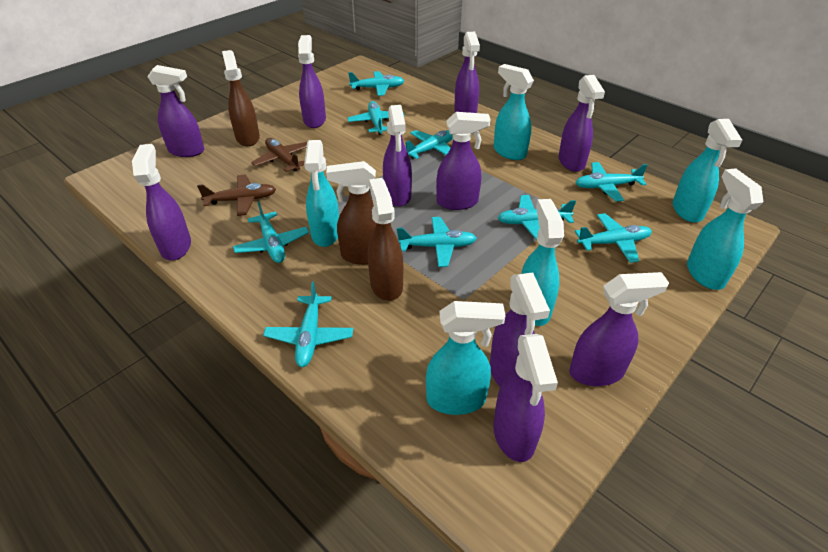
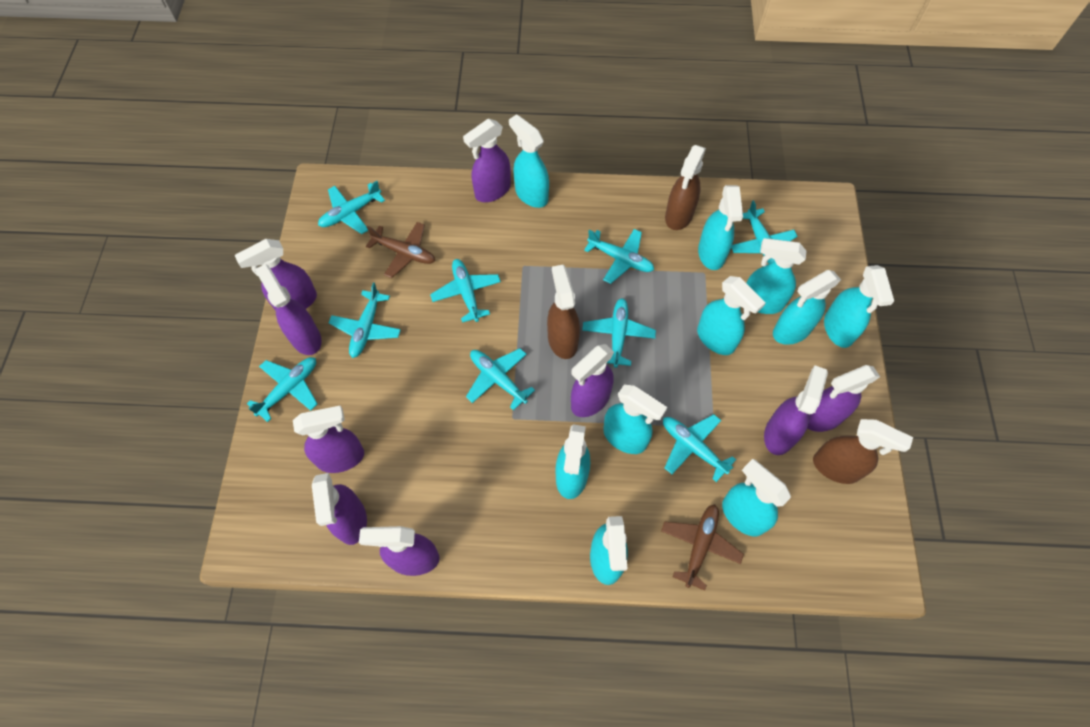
purple spray bottle: 10 -> 9
turquoise spray bottle: 6 -> 10

